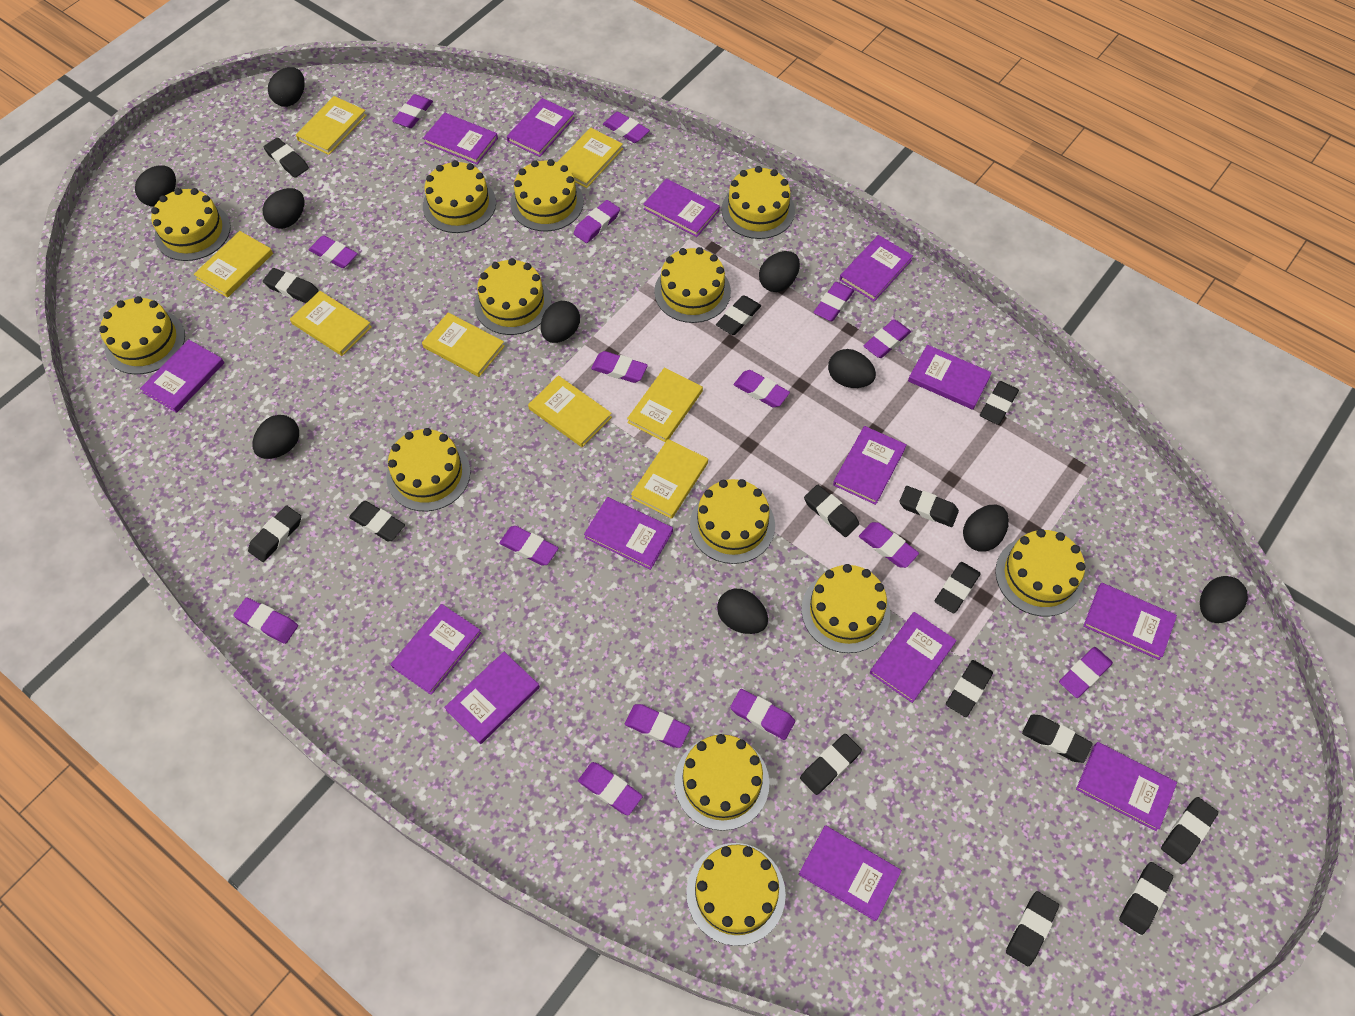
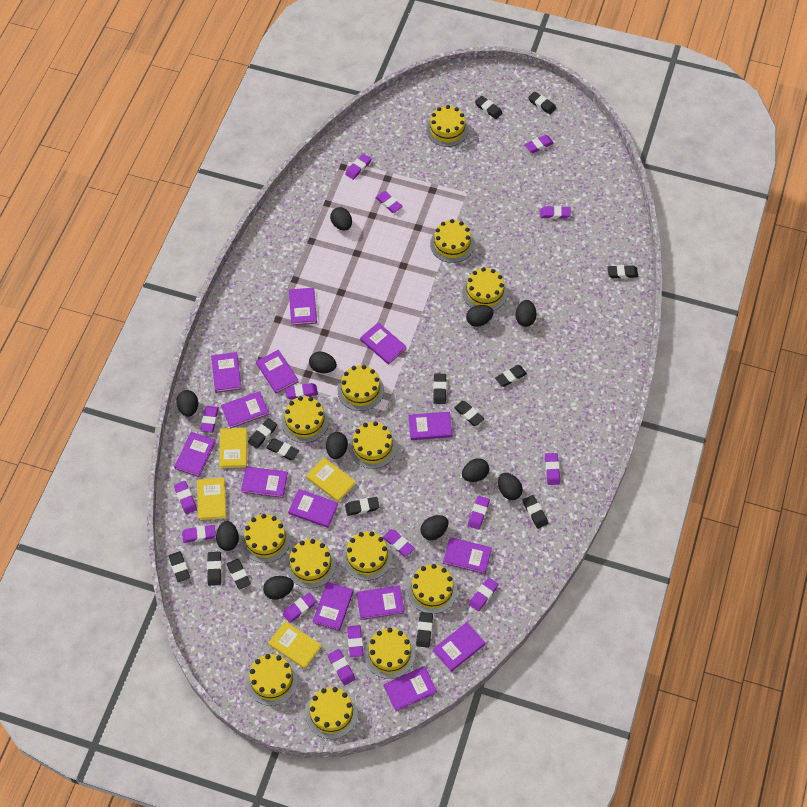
black egg: 10 -> 11
black eraser: 15 -> 14
yellow book: 8 -> 4

